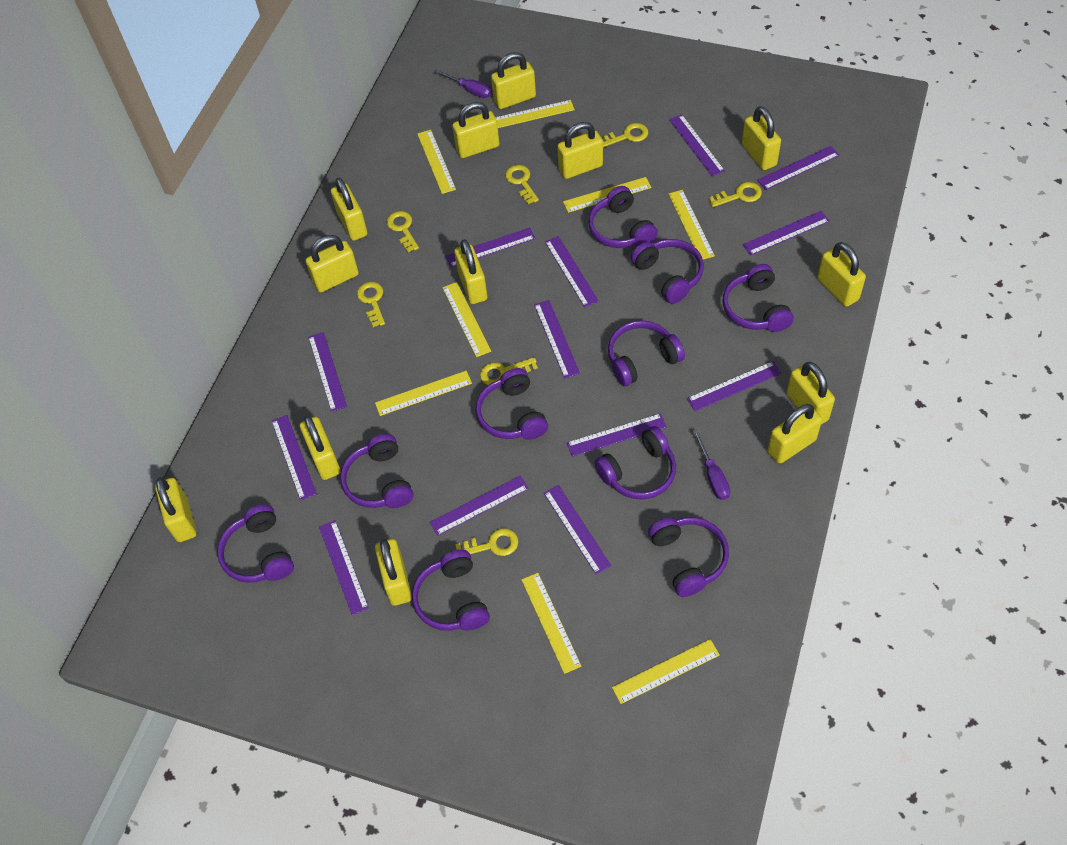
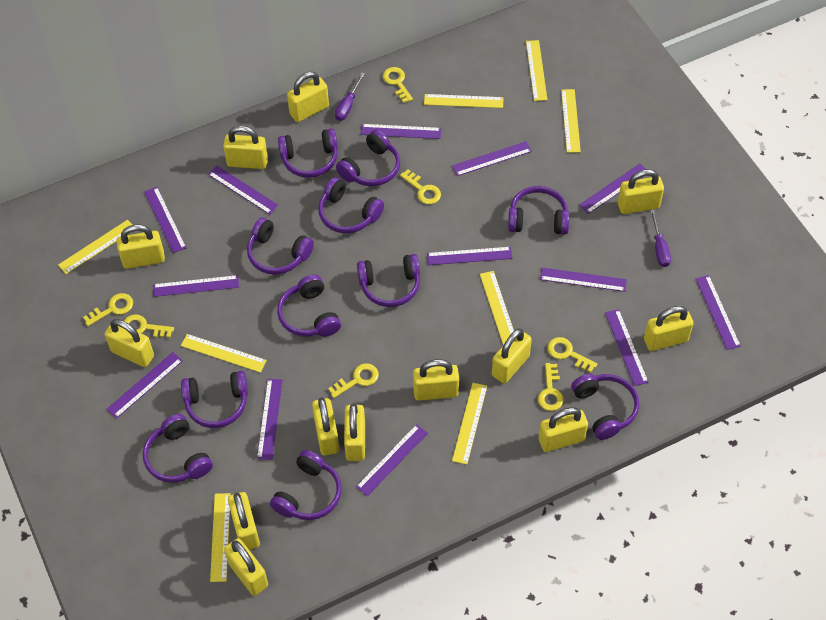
purple headphones: 10 -> 11

